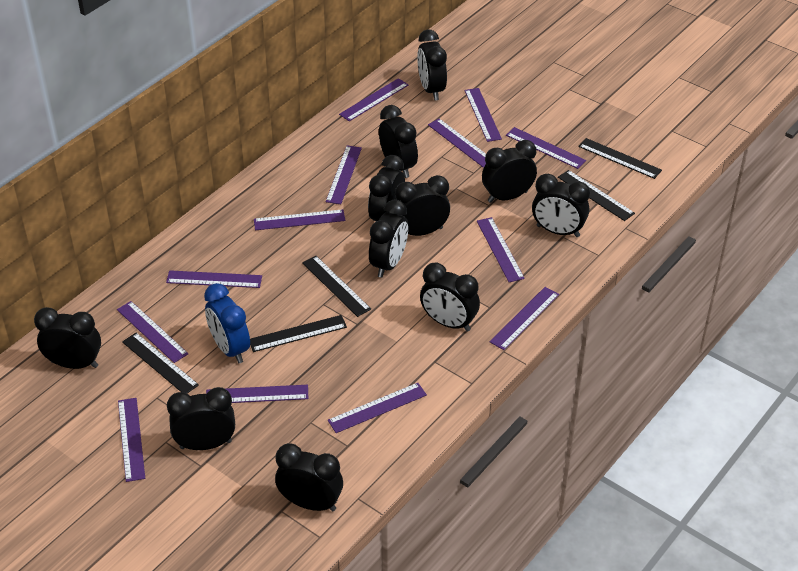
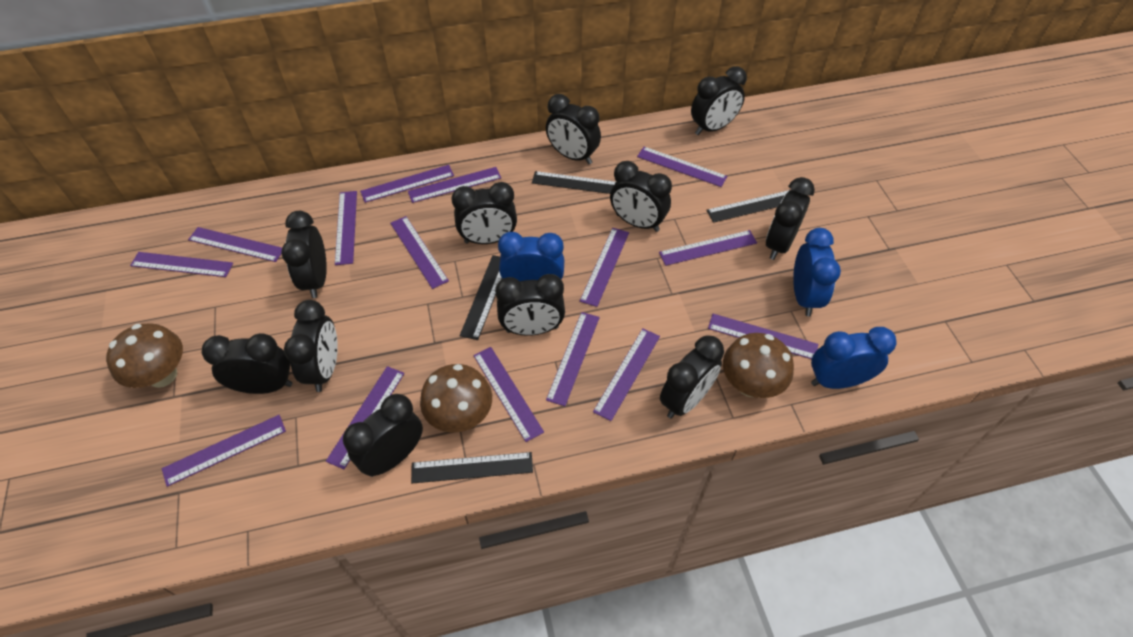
black ruler: 5 -> 4
blue clock: 1 -> 3
brown mushroom: 0 -> 3
purple ruler: 13 -> 15

